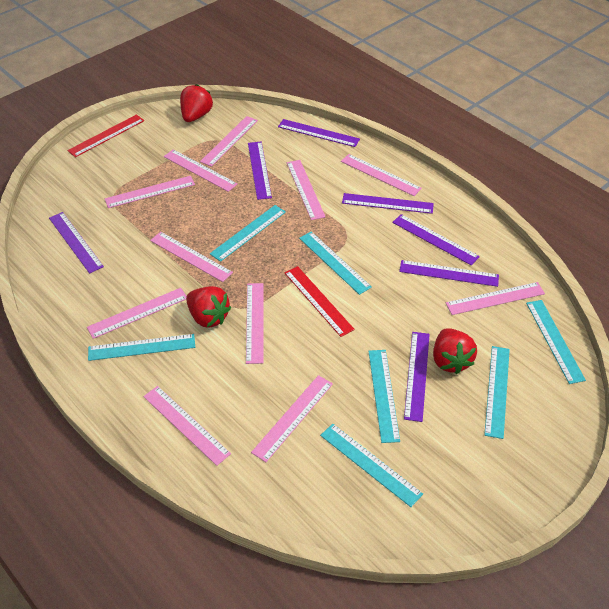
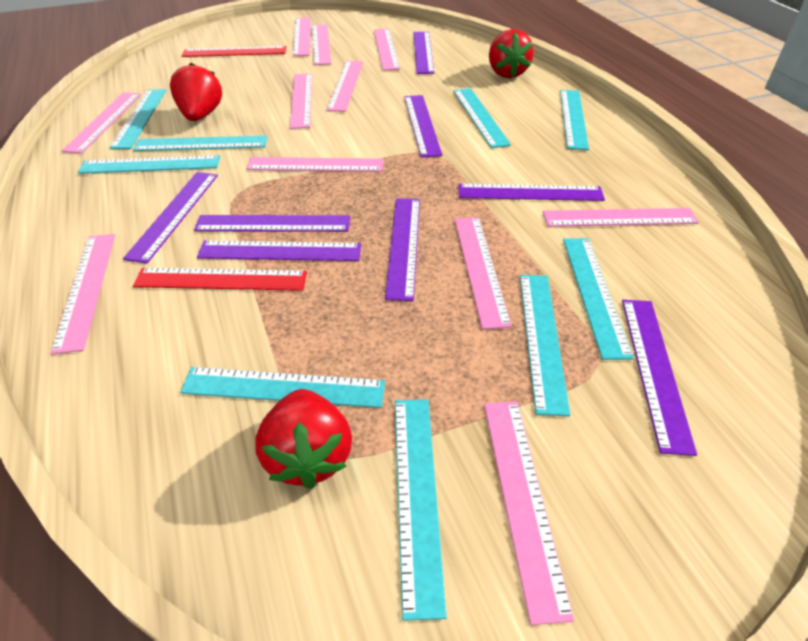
purple ruler: 7 -> 8
turquoise ruler: 7 -> 9

